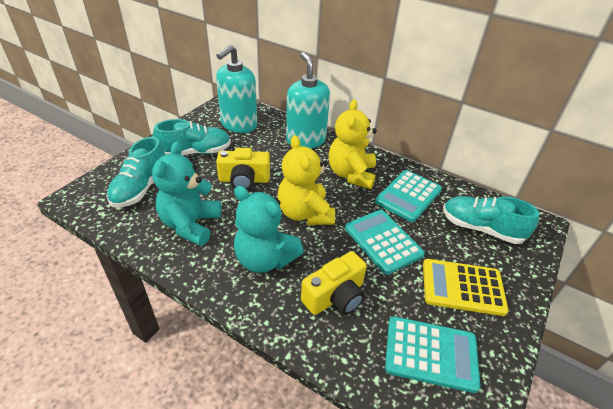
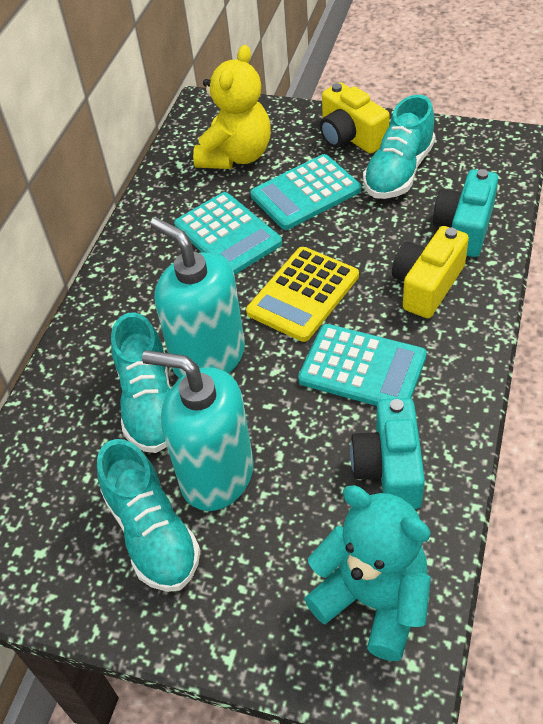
turquoise camera: 0 -> 2
turquoise teddy bear: 2 -> 1
yellow teddy bear: 2 -> 1

